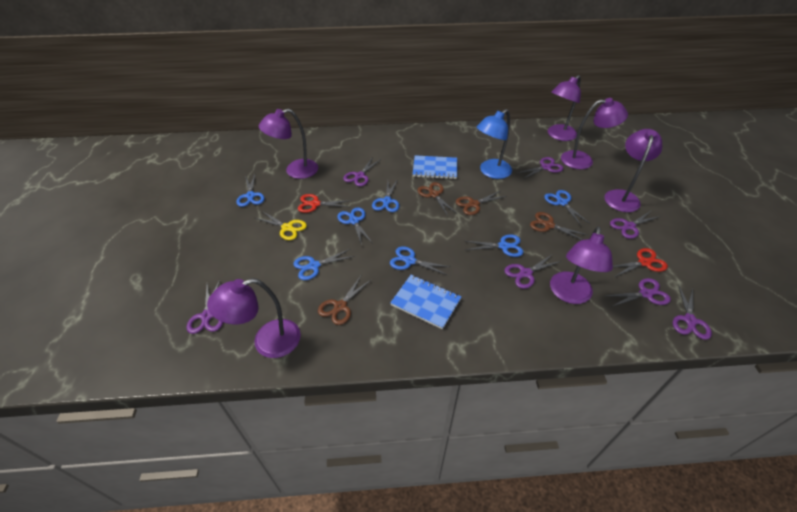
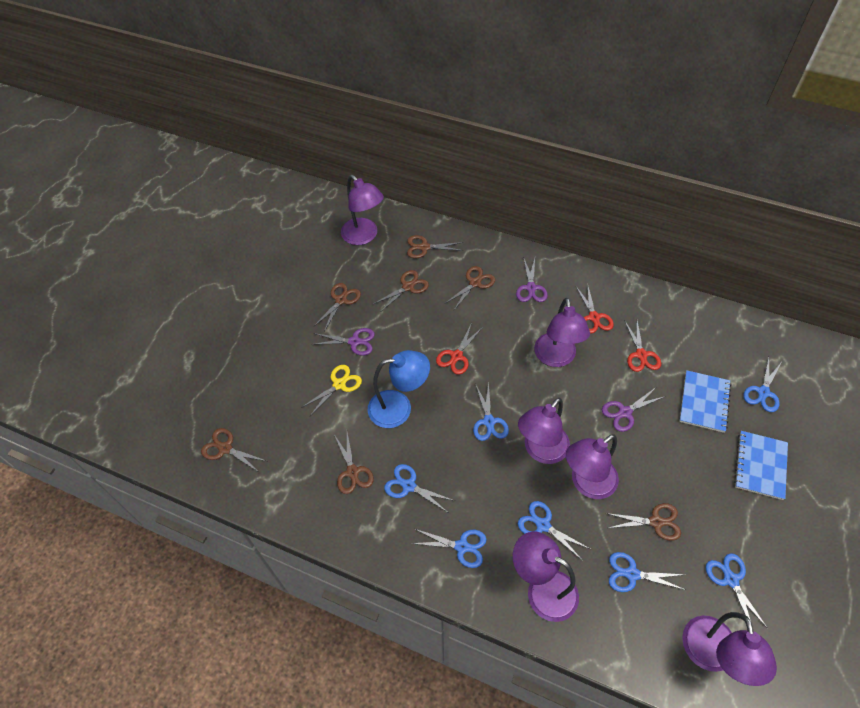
brown scissors: 4 -> 7
purple scissors: 7 -> 3
red scissors: 2 -> 3

